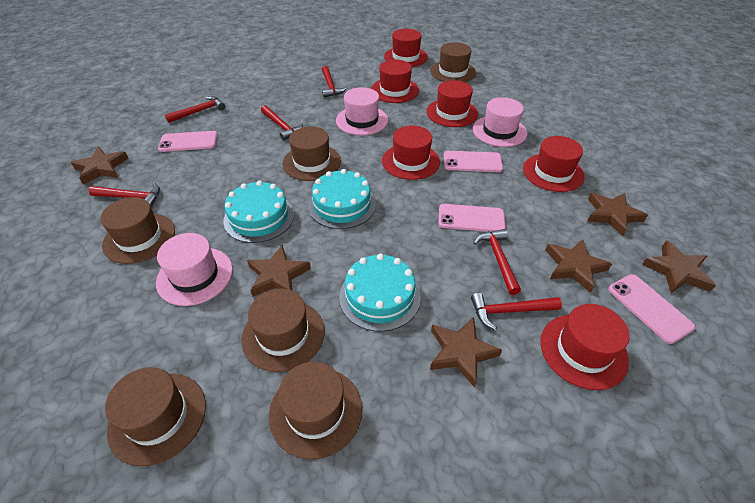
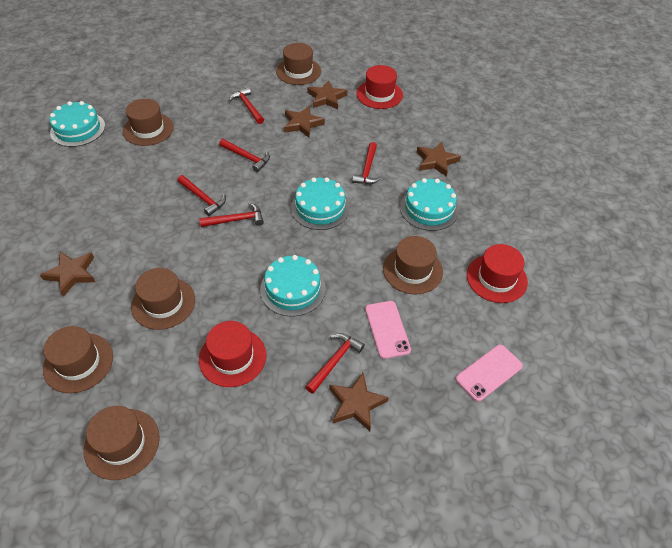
brown star: 6 -> 5
pink hat: 3 -> 0
pink phone: 4 -> 2
red hat: 6 -> 3
turquoise cake: 3 -> 4

